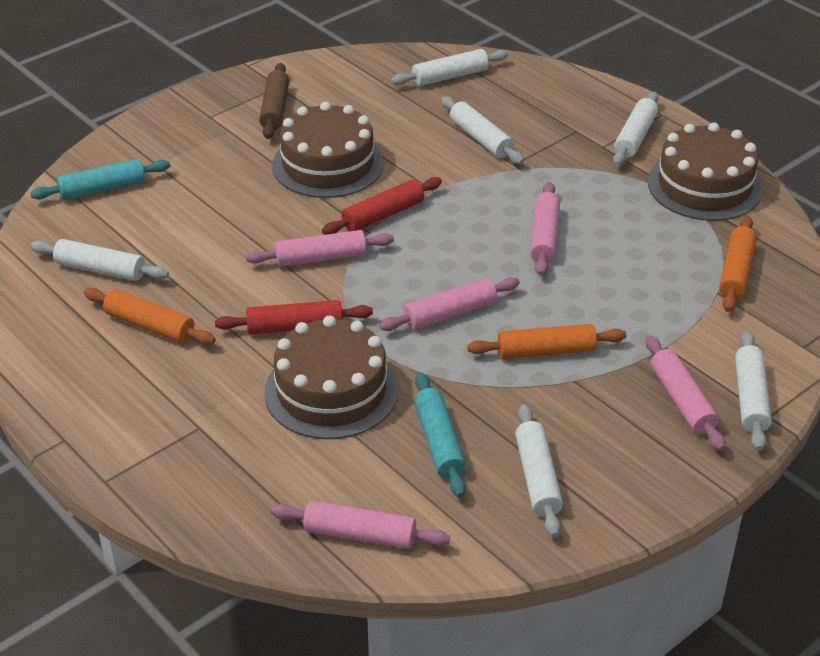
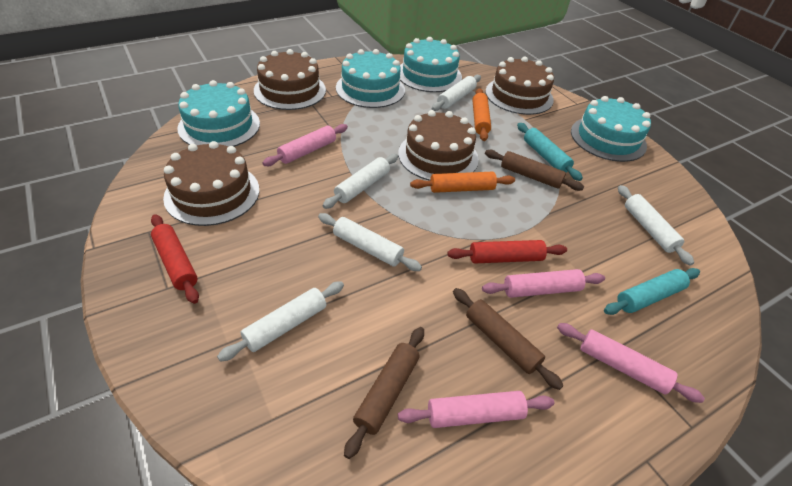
brown cake: 3 -> 4
brown rolling pin: 1 -> 3
orange rolling pin: 3 -> 2
pink rolling pin: 5 -> 4
turquoise cake: 0 -> 4
white rolling pin: 6 -> 5

